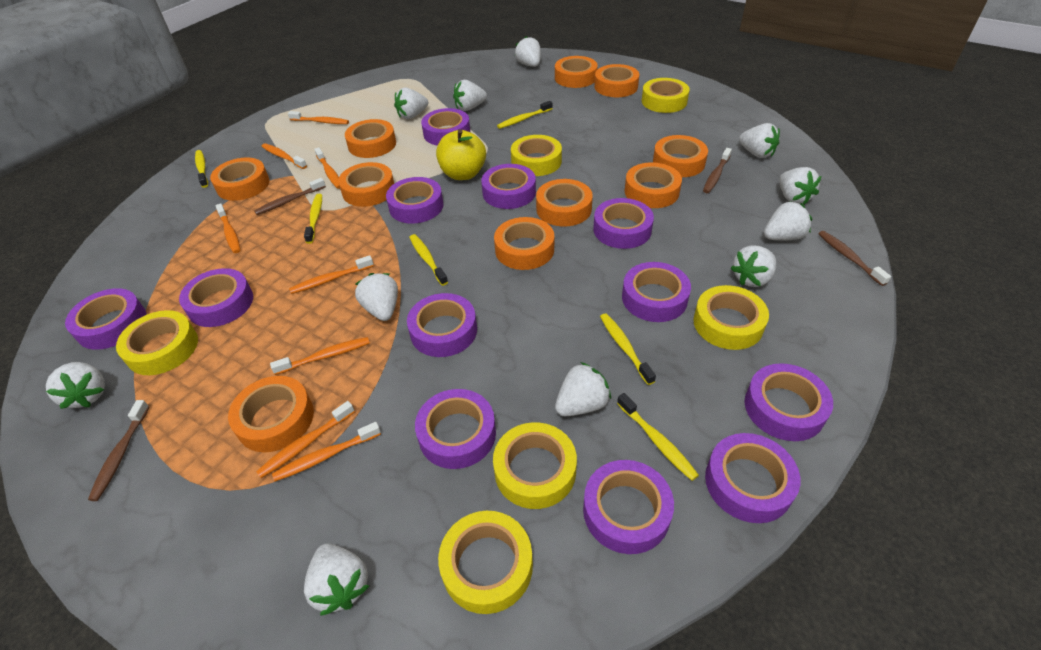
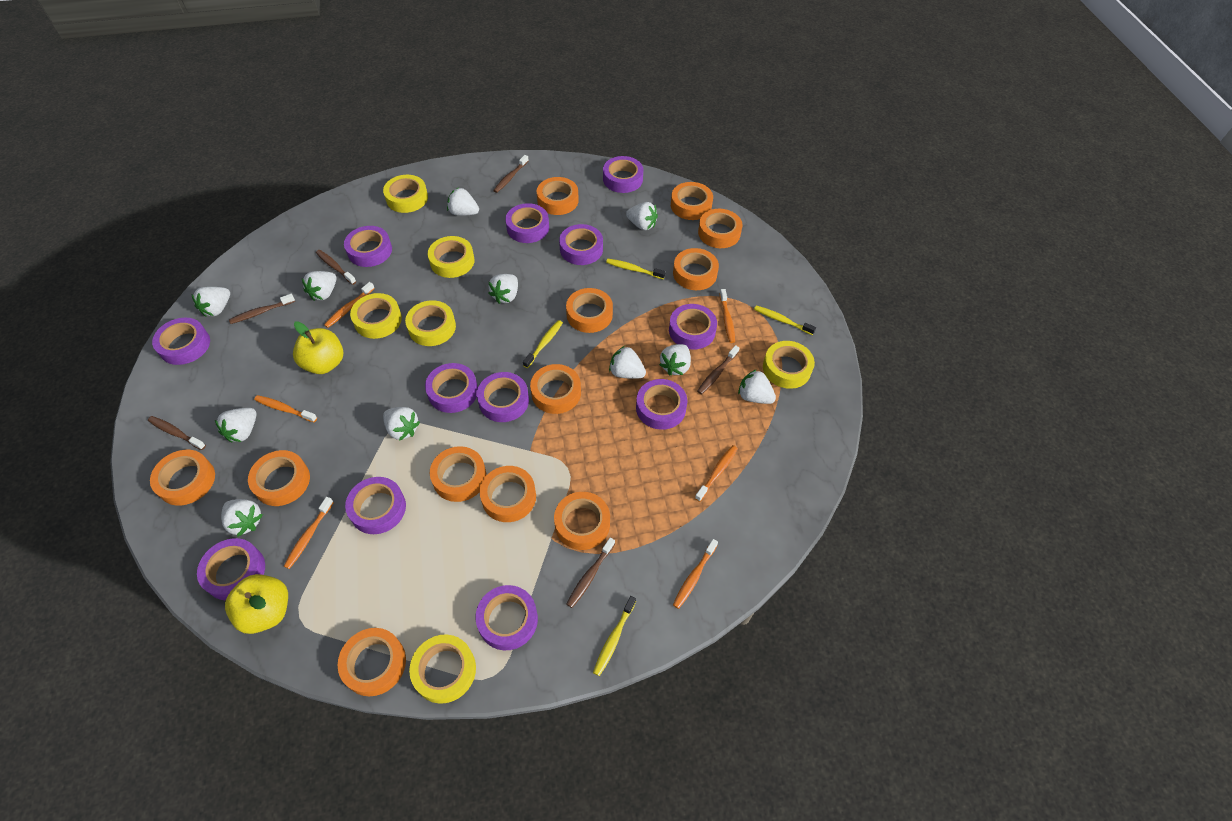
brown toothbrush: 4 -> 6
orange tape: 10 -> 12
orange toothbrush: 8 -> 6
yellow apple: 1 -> 2
yellow toothbrush: 6 -> 4

